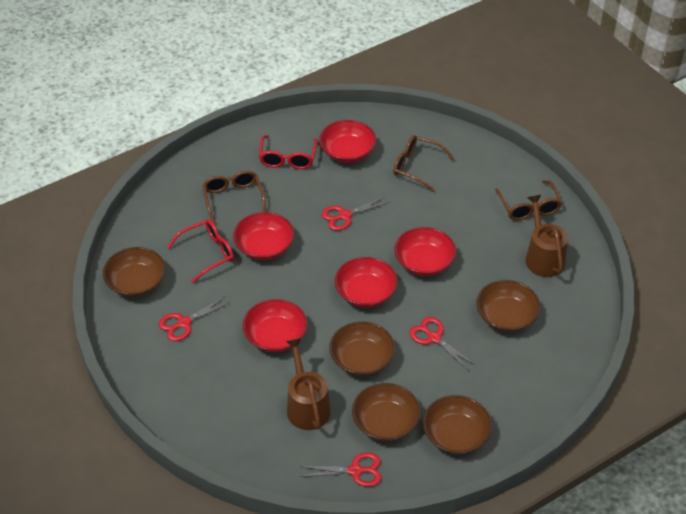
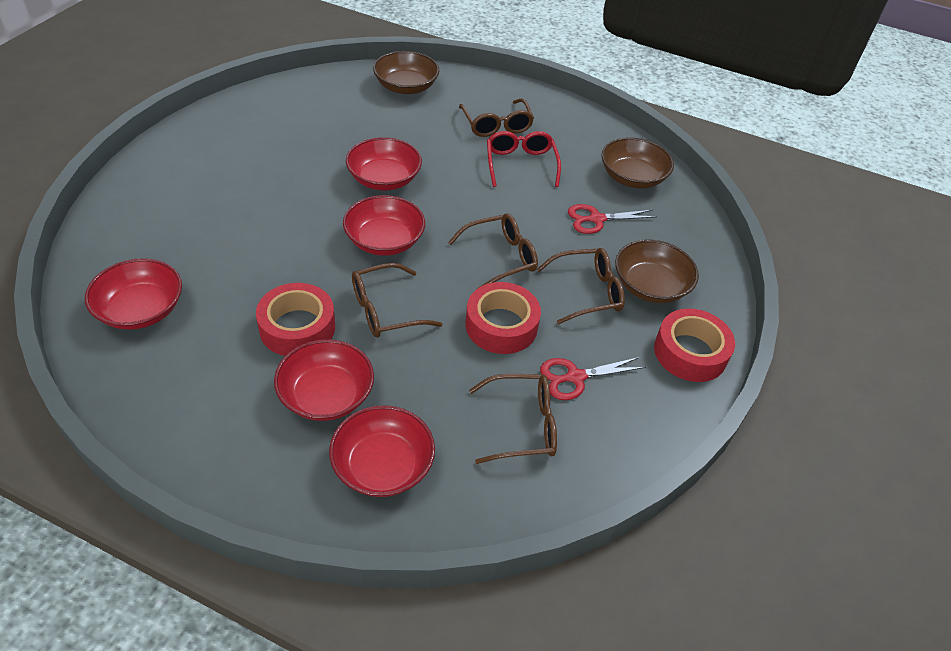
brown bowl: 5 -> 3
brown glasses: 3 -> 5
brown watering can: 2 -> 0
red glasses: 2 -> 1
red scissors: 4 -> 2
red tape: 0 -> 3

